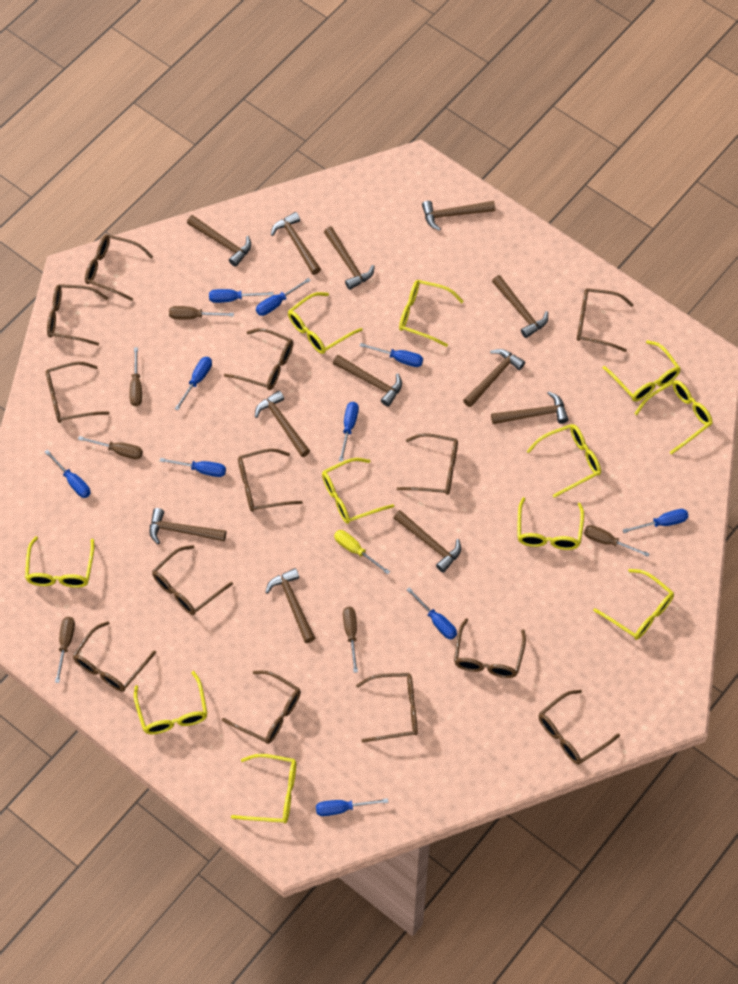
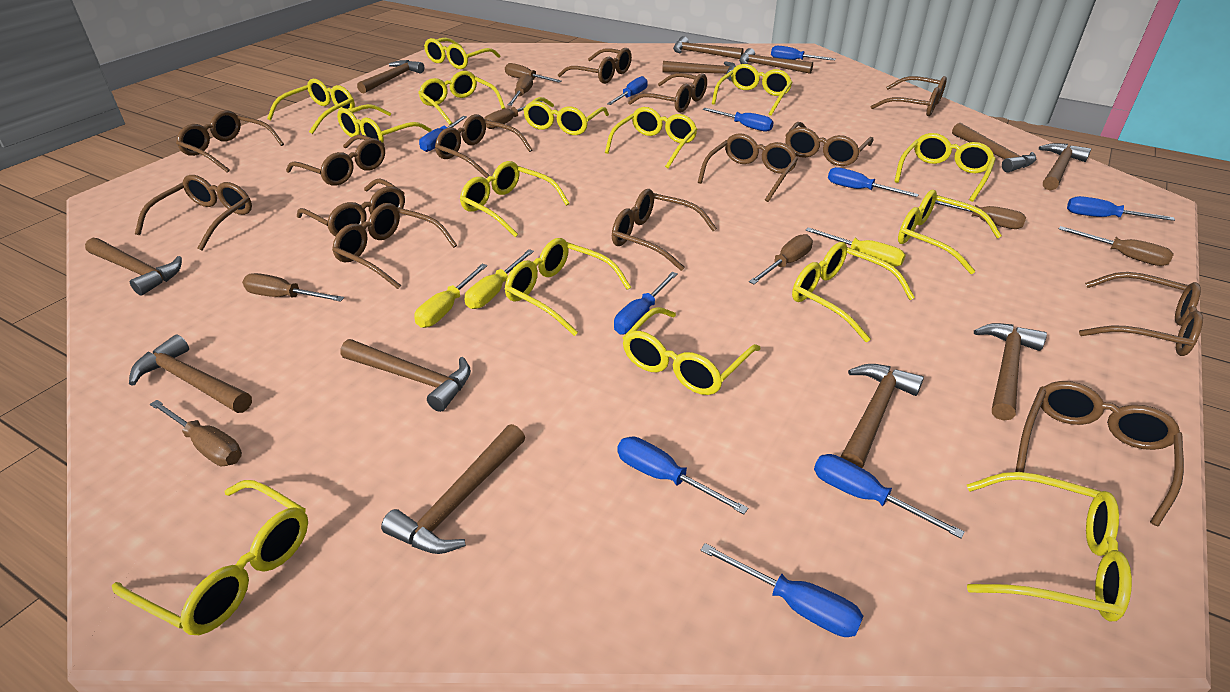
brown glasses: 13 -> 14
brown screwdriver: 6 -> 8
yellow glasses: 11 -> 15
yellow screwdriver: 1 -> 3

